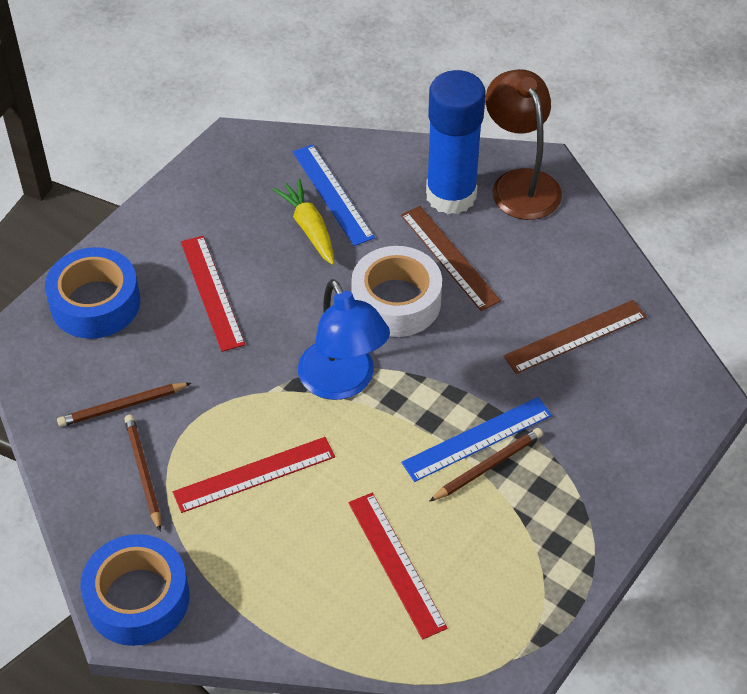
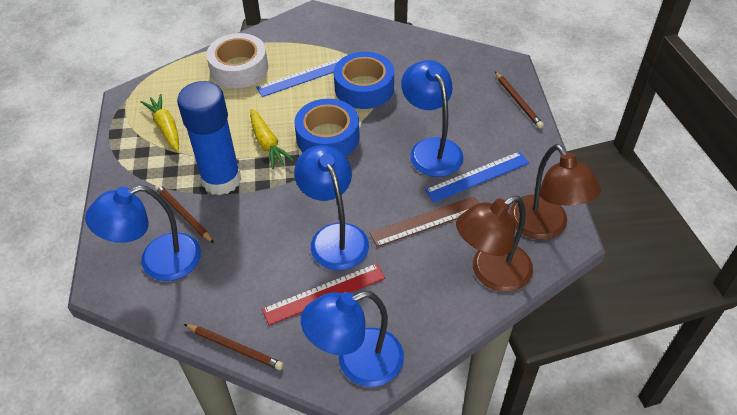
blue lamp: 1 -> 4
brown lamp: 1 -> 2
brown ruler: 2 -> 1
red ruler: 3 -> 1
yellow carrot: 1 -> 2

